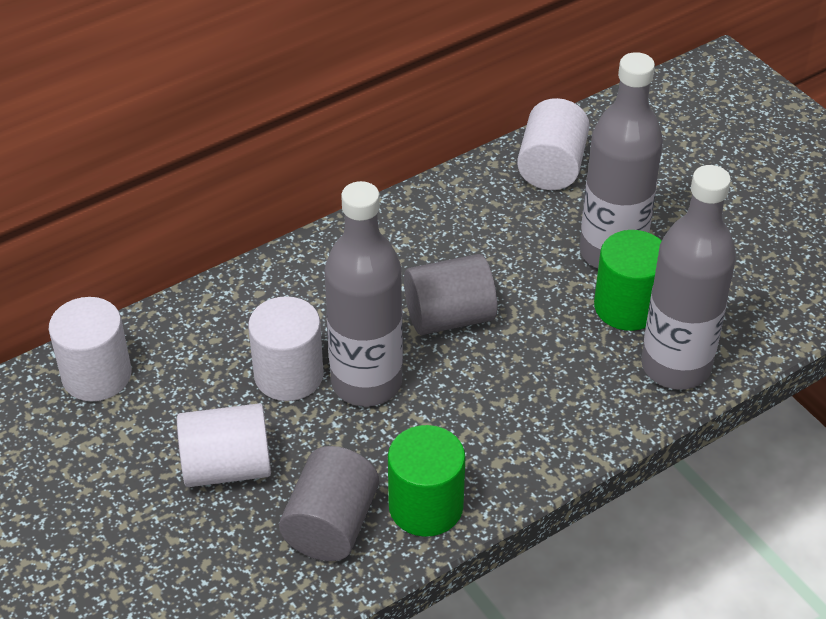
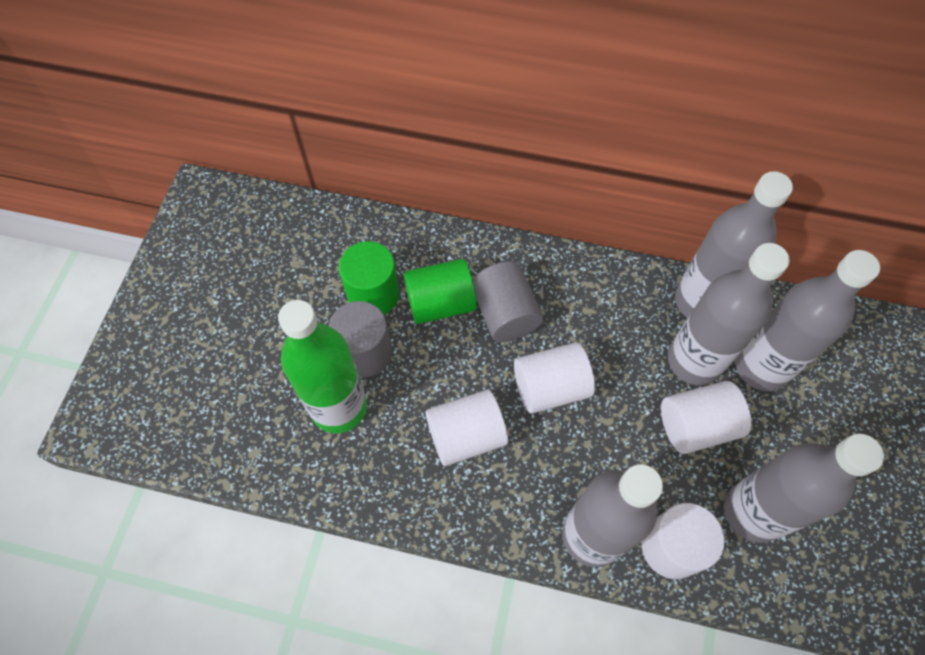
green bottle: 0 -> 1
grey bottle: 3 -> 5

